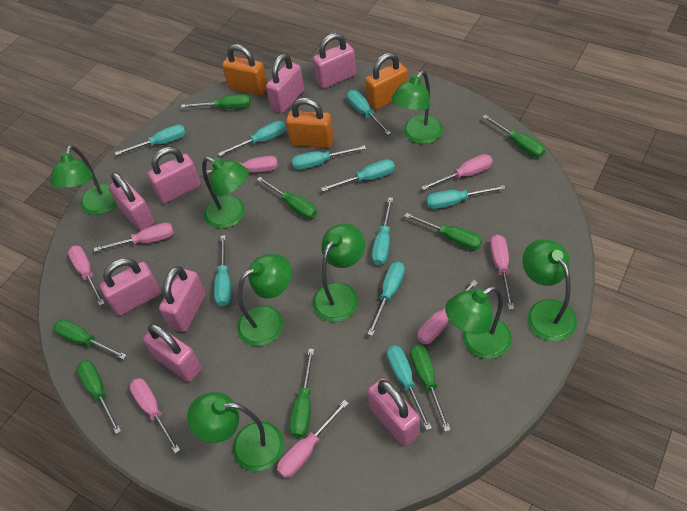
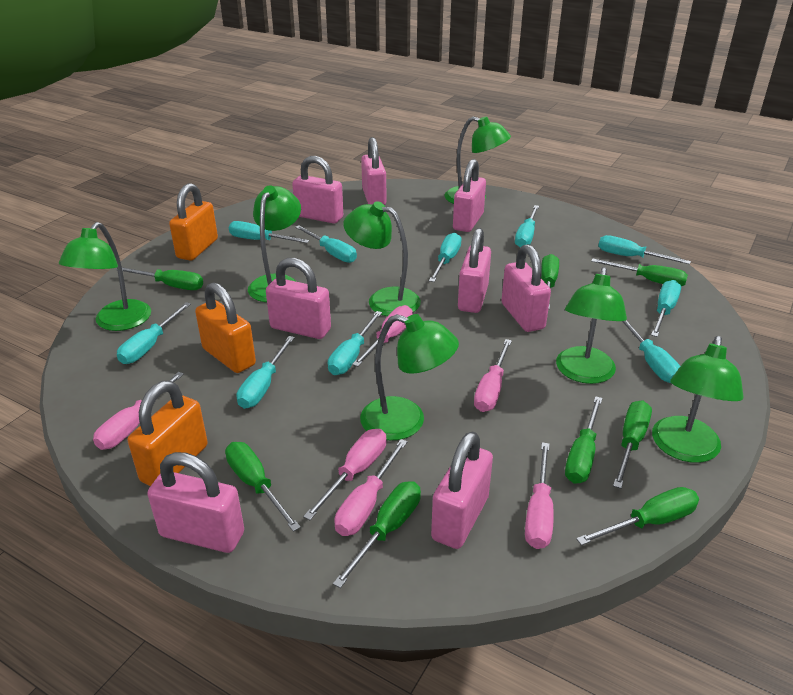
green lamp: 8 -> 7
pink screwdriver: 8 -> 6

